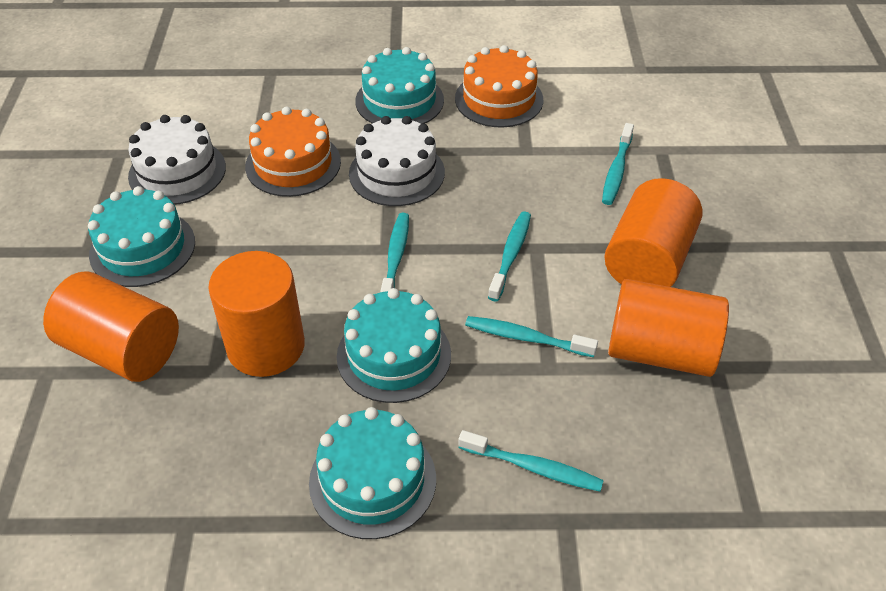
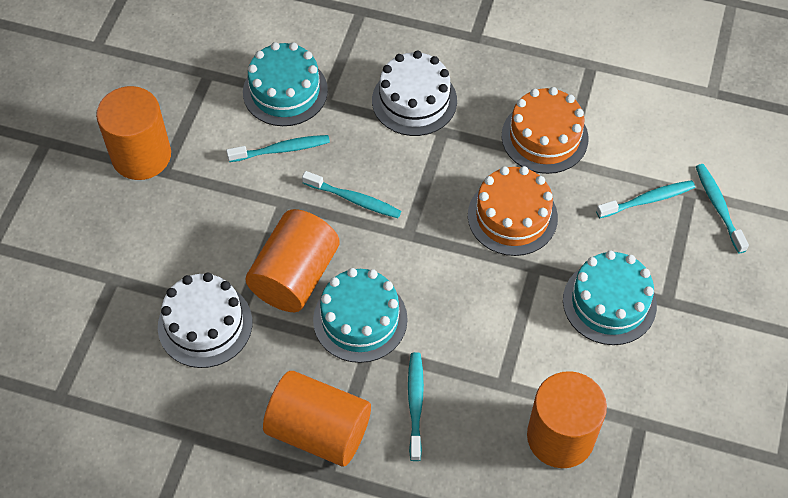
turquoise cake: 4 -> 3

